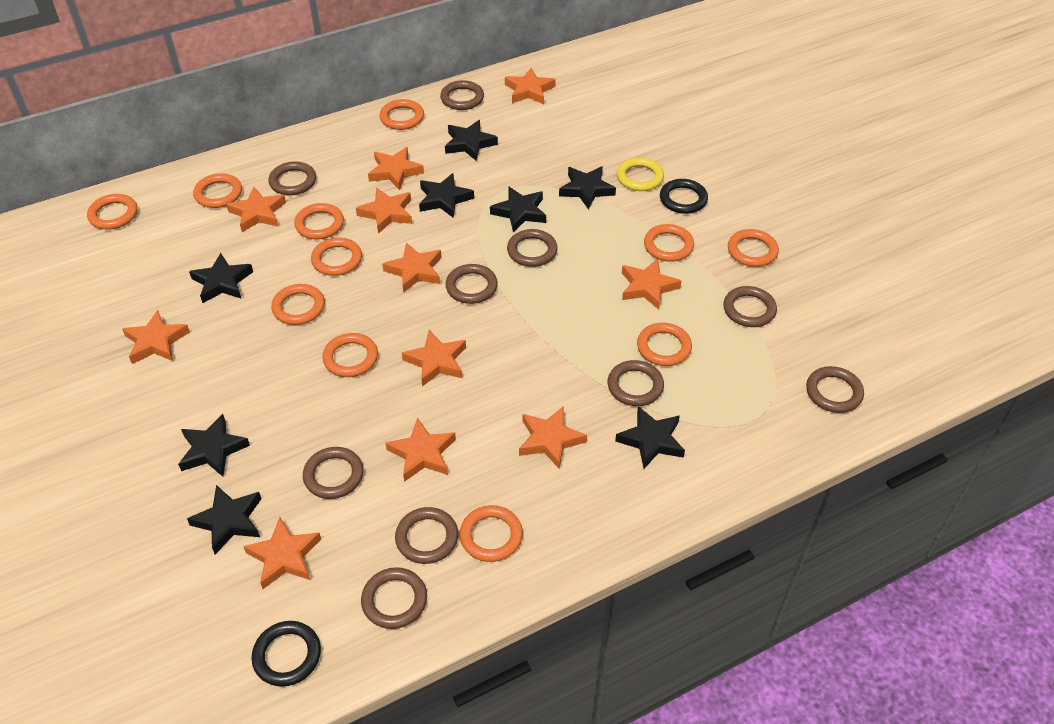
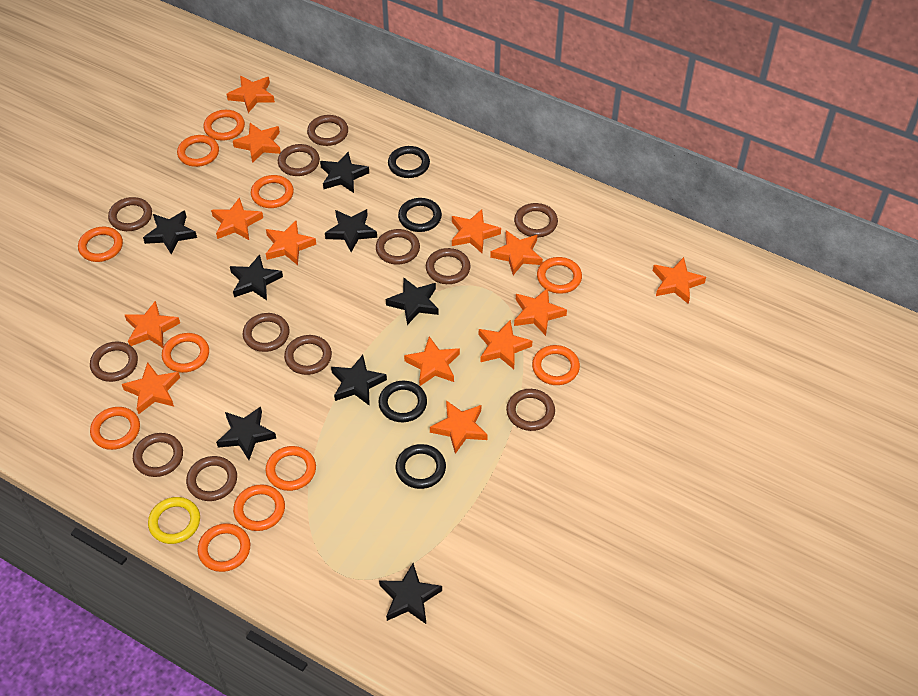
black ring: 2 -> 4
brown ring: 10 -> 12
orange star: 11 -> 13

